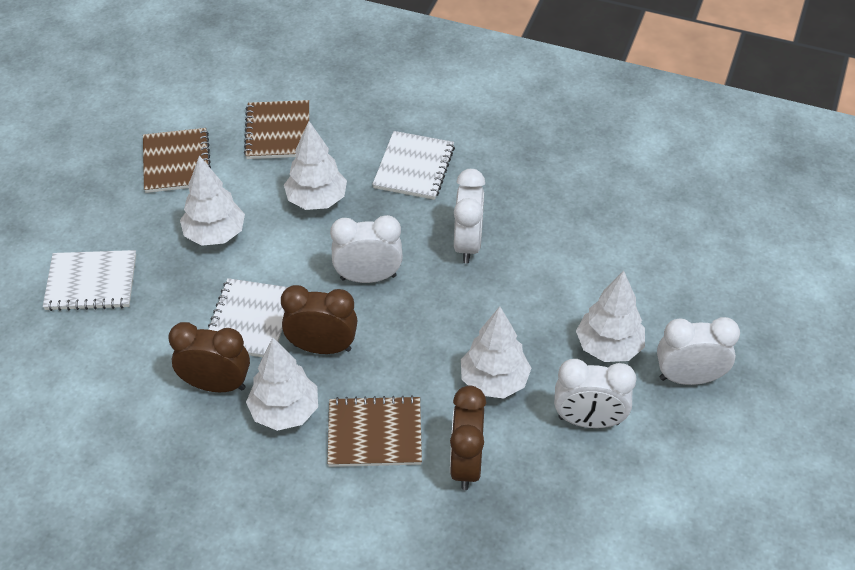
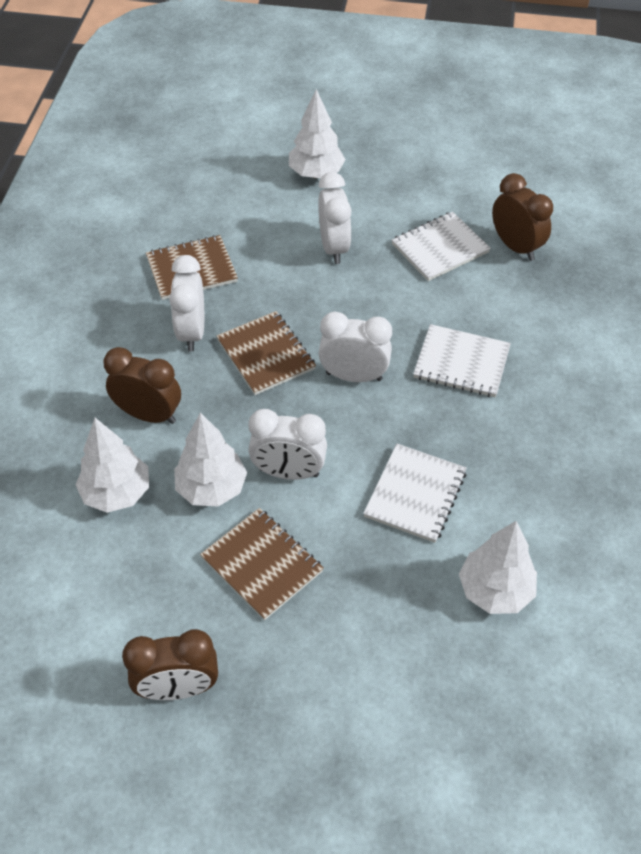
white tree: 5 -> 4

